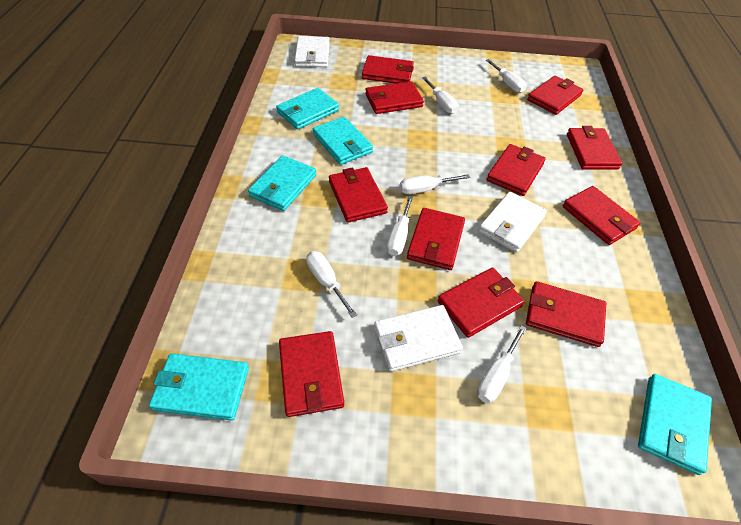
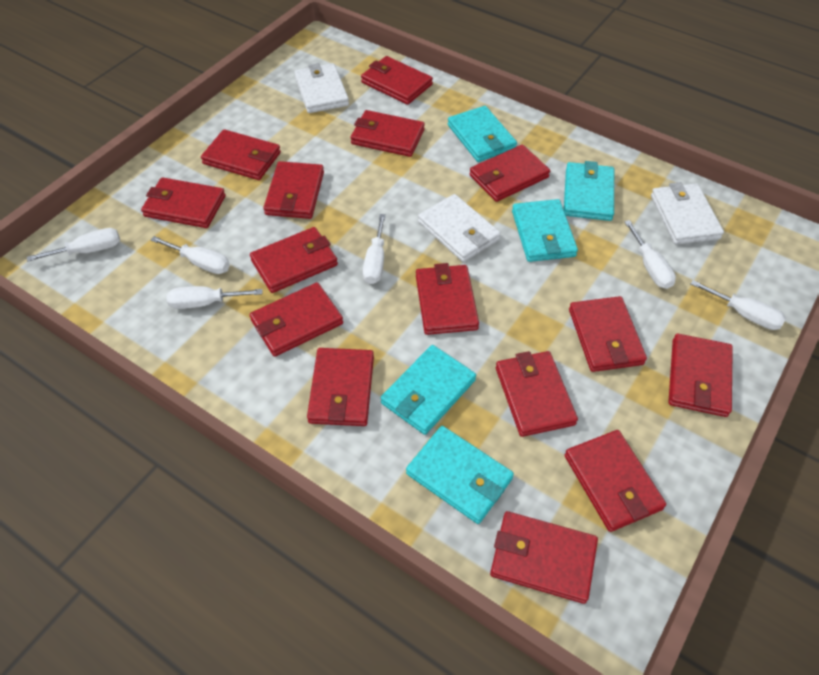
red wallet: 11 -> 15

